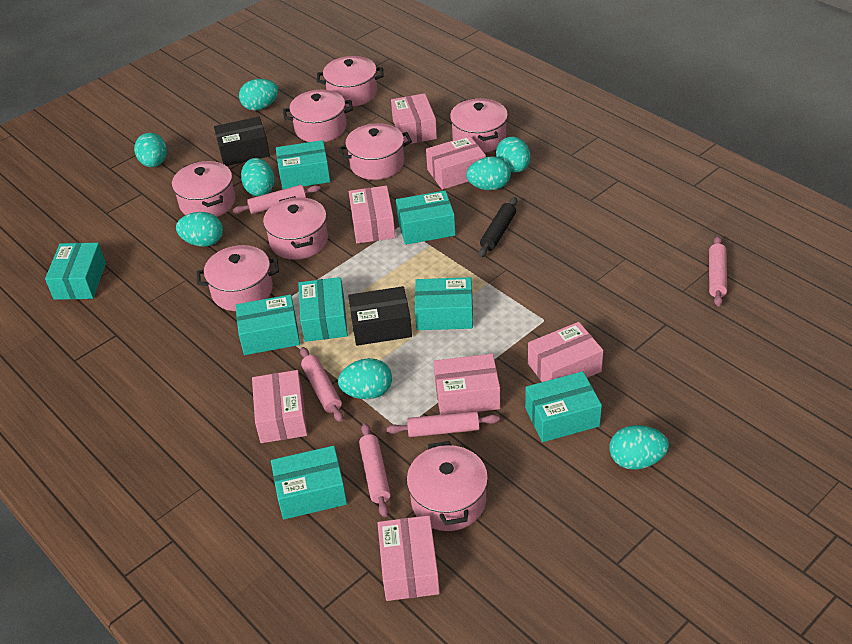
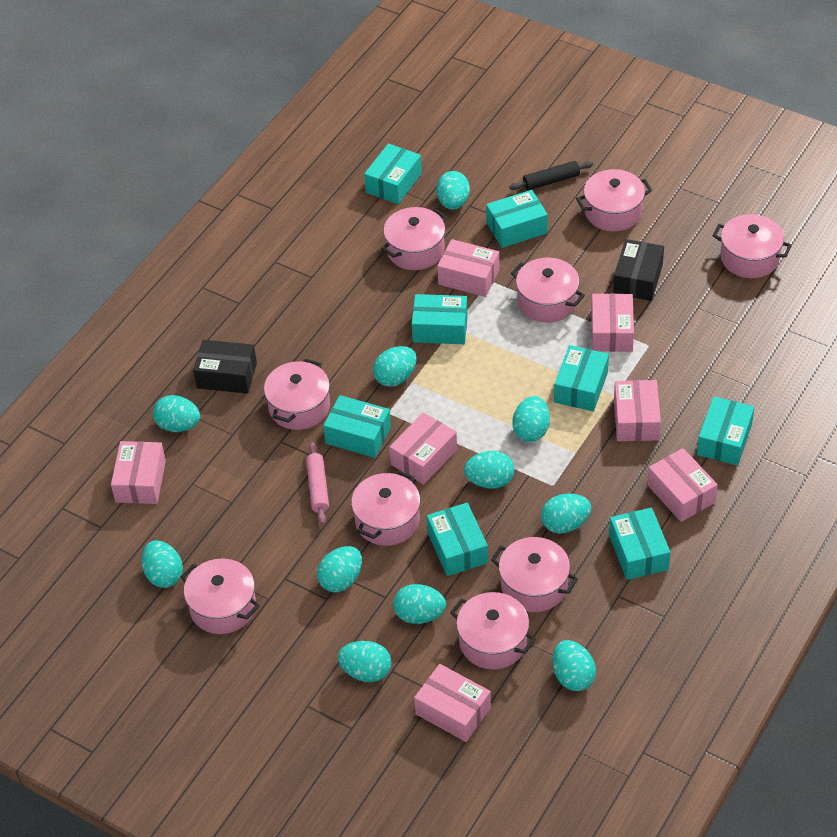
pink pot: 8 -> 9
pink rolling pin: 5 -> 1
turquoise egg: 8 -> 11

